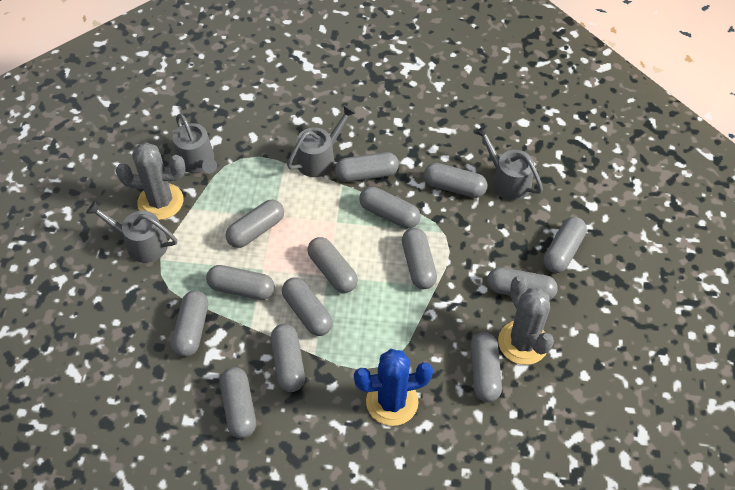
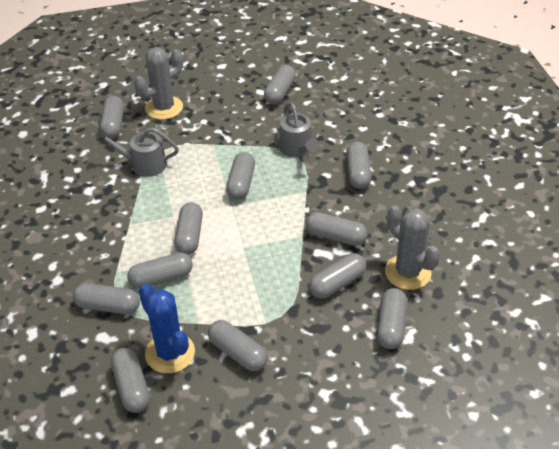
grey capsule: 14 -> 12
grey watering can: 4 -> 2

